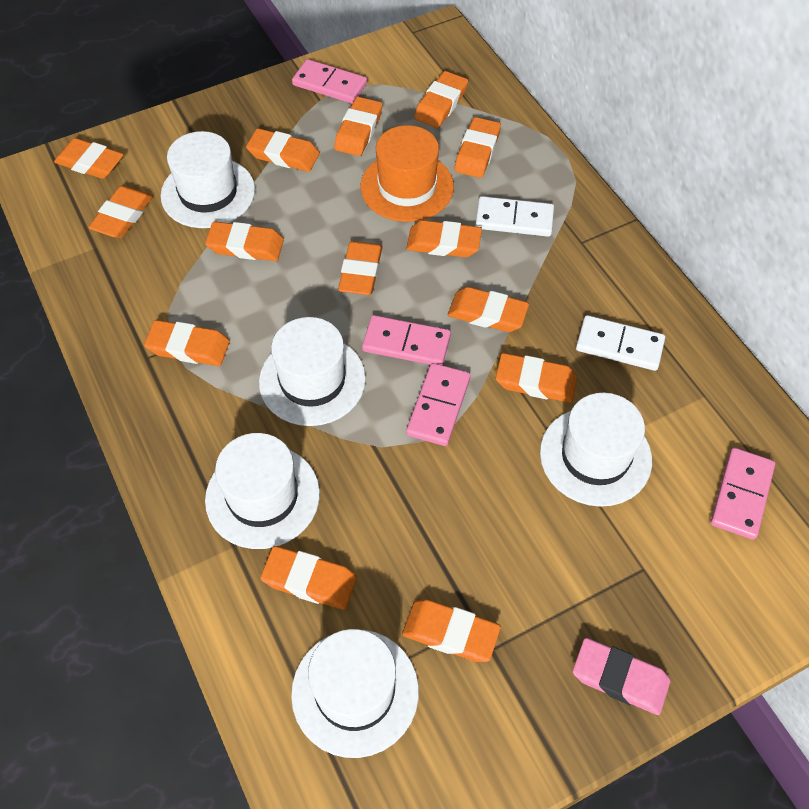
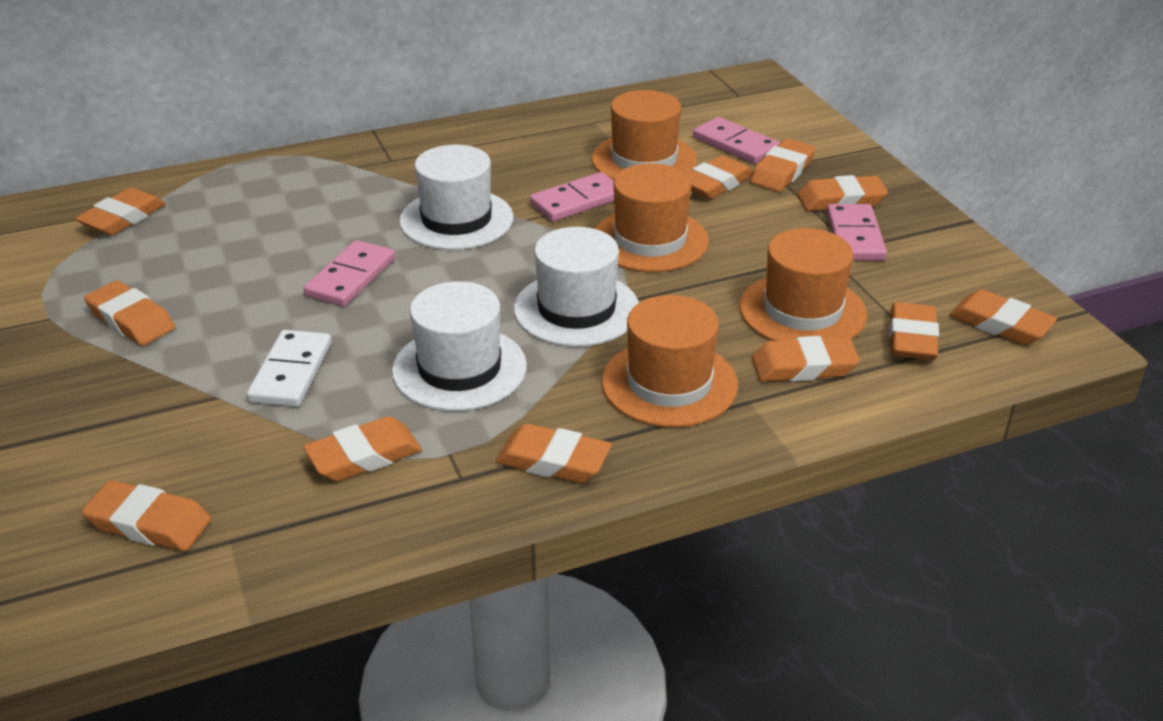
orange eraser: 14 -> 11
orange hat: 1 -> 4
pink eraser: 1 -> 0
white domino: 2 -> 1
white hat: 5 -> 3

